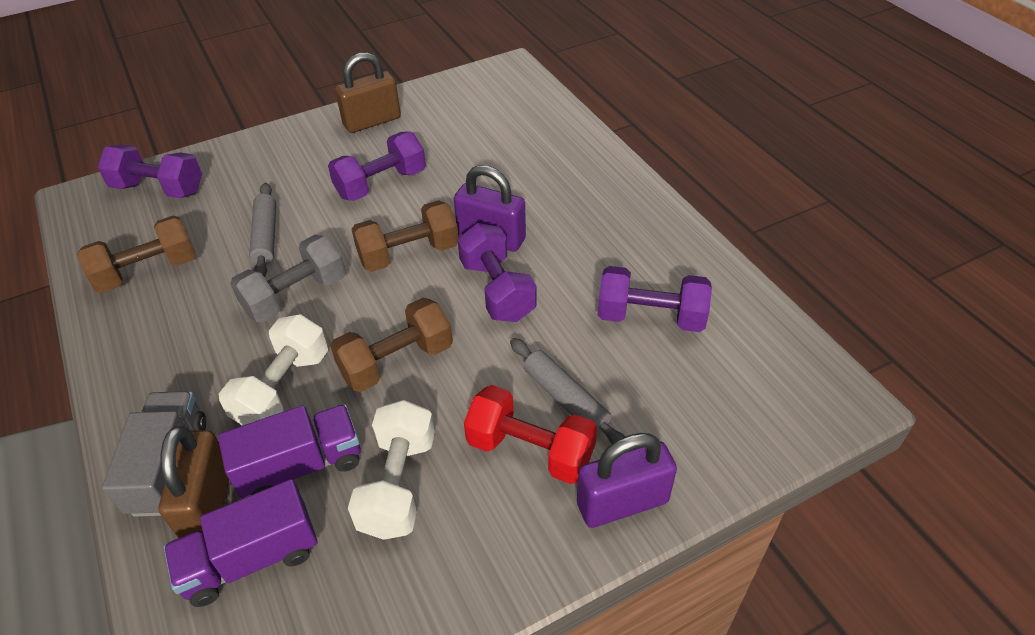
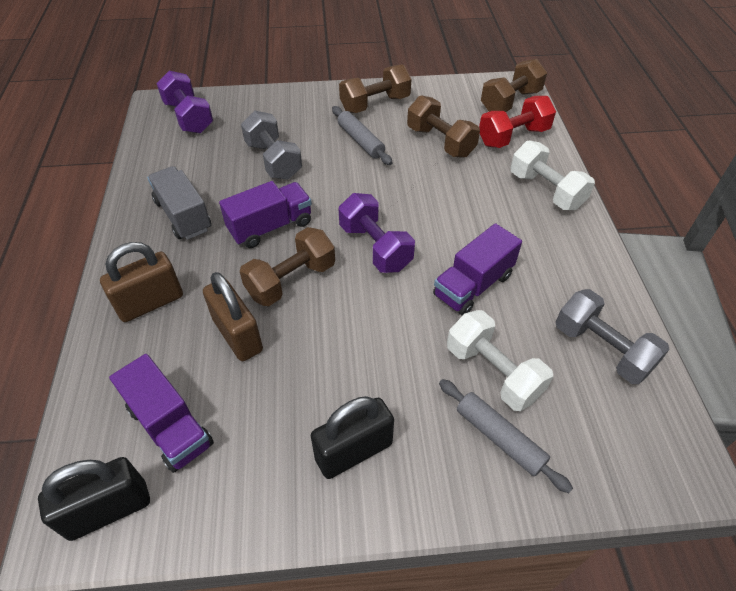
black padlock: 0 -> 2
brown dumbbell: 3 -> 4
grey dumbbell: 1 -> 2
purple dumbbell: 4 -> 2
purple padlock: 2 -> 0
purple truck: 2 -> 3

